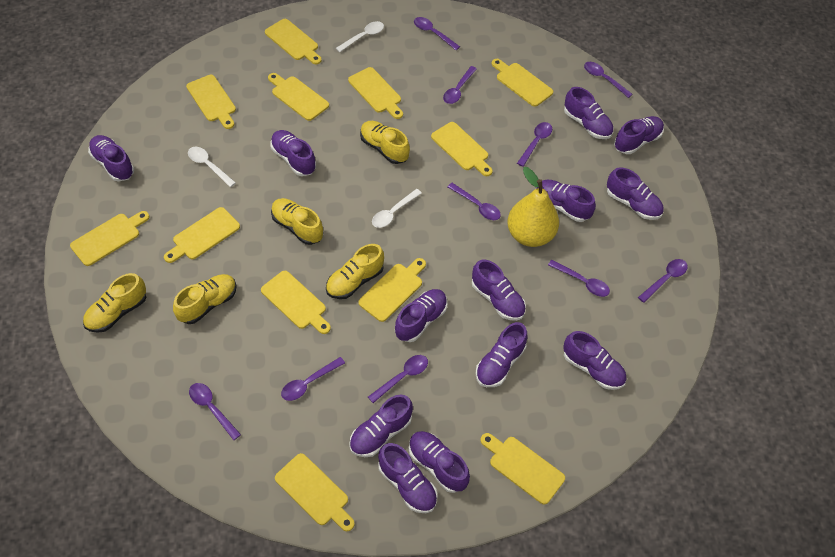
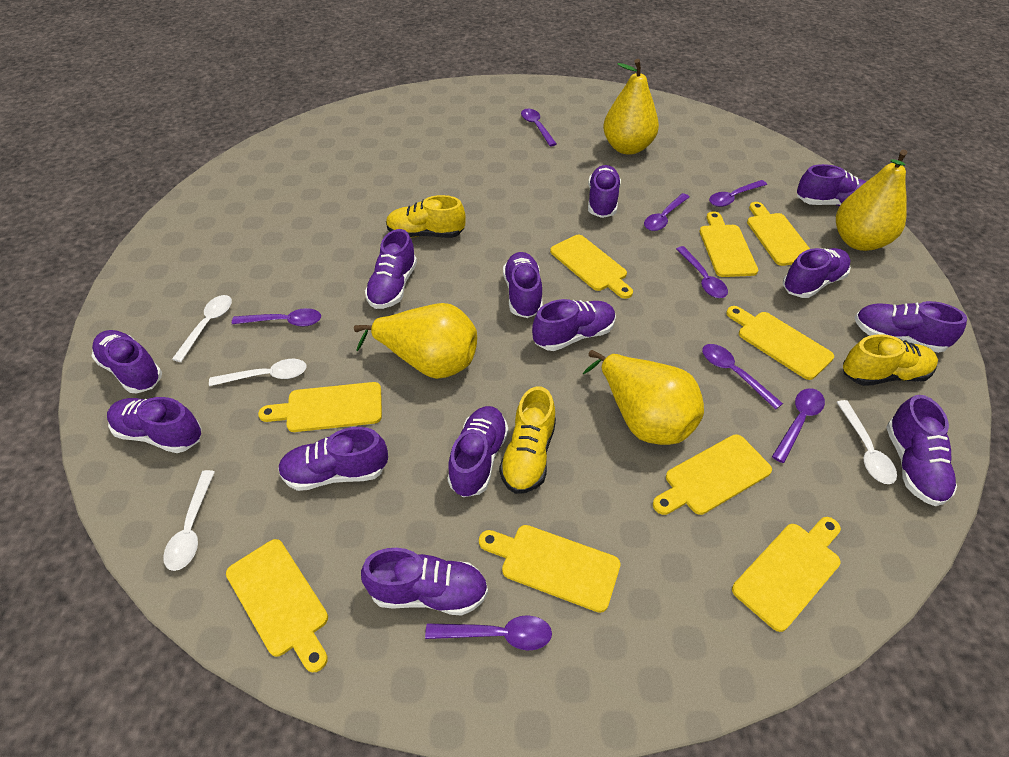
purple spoon: 10 -> 8
white spoon: 3 -> 4
yellow cutting board: 12 -> 9
yellow pear: 1 -> 4
yellow shoe: 5 -> 3

